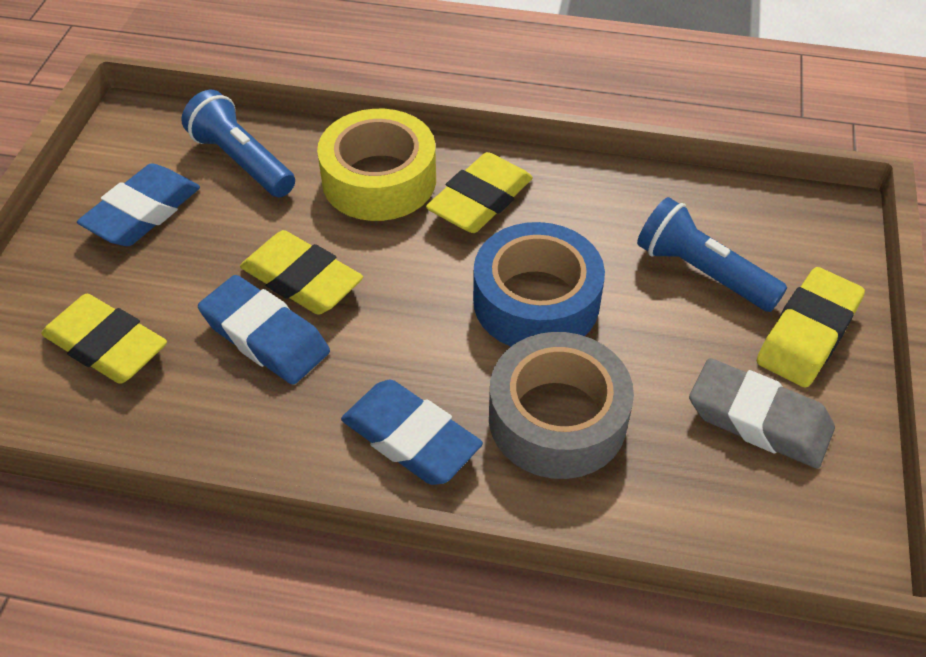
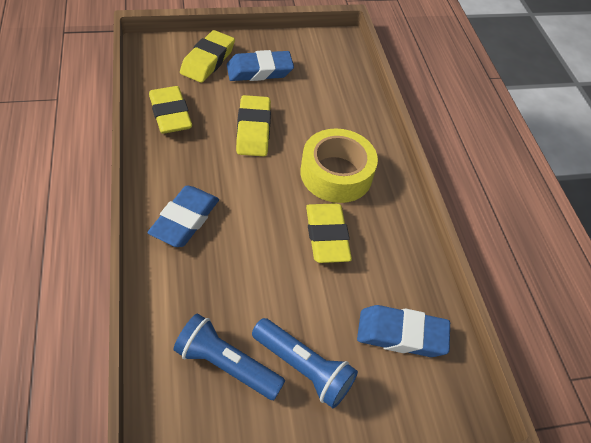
blue tape: 1 -> 0
grey eraser: 1 -> 0
grey tape: 1 -> 0

